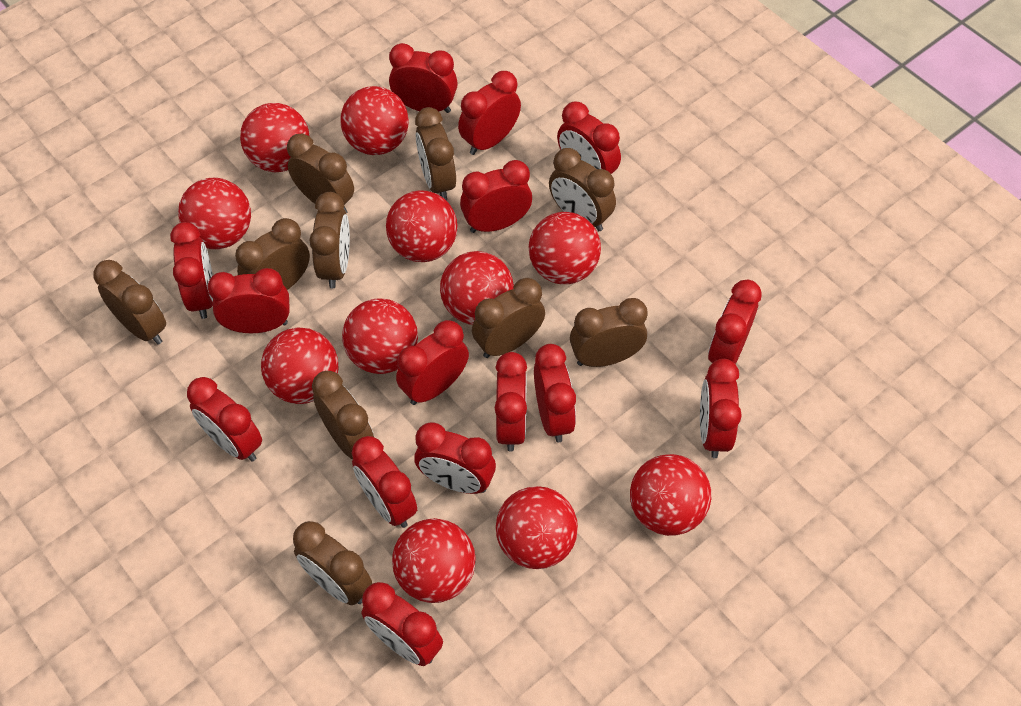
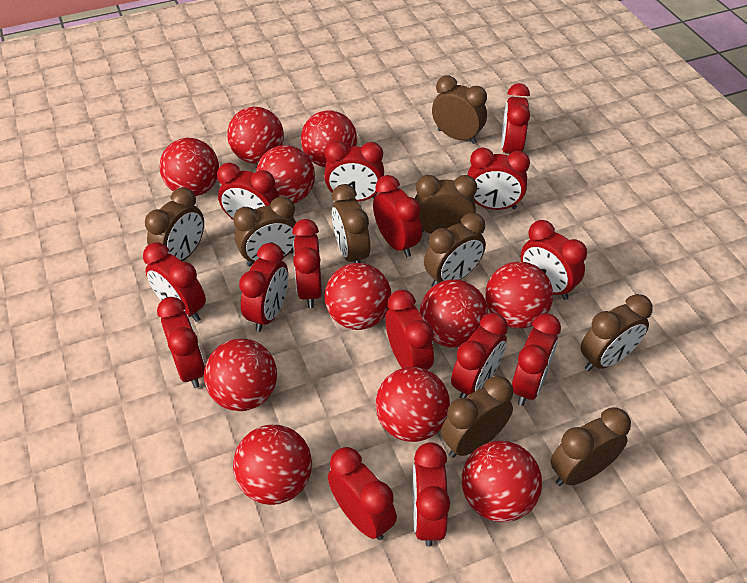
brown clock: 10 -> 9

